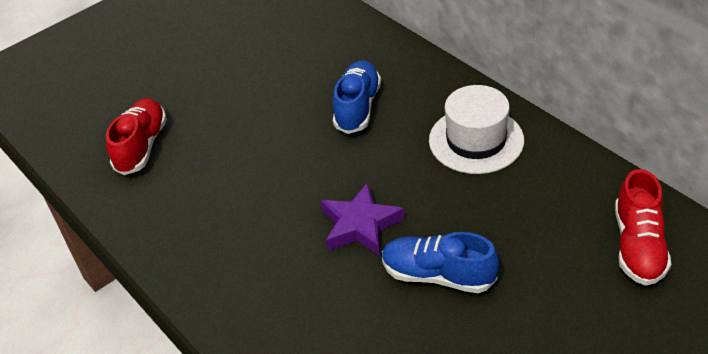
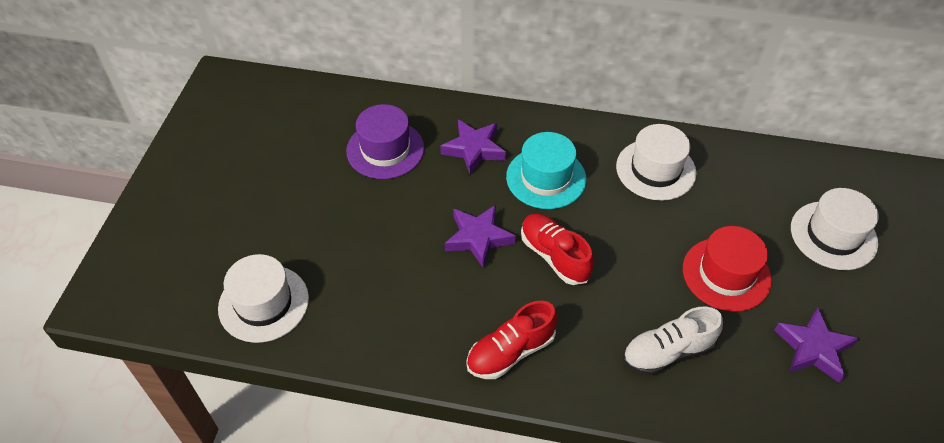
blue shoe: 2 -> 0
purple hat: 0 -> 1
purple star: 1 -> 3
red hat: 0 -> 1
turquoise hat: 0 -> 1
white hat: 1 -> 3
white shoe: 0 -> 1

